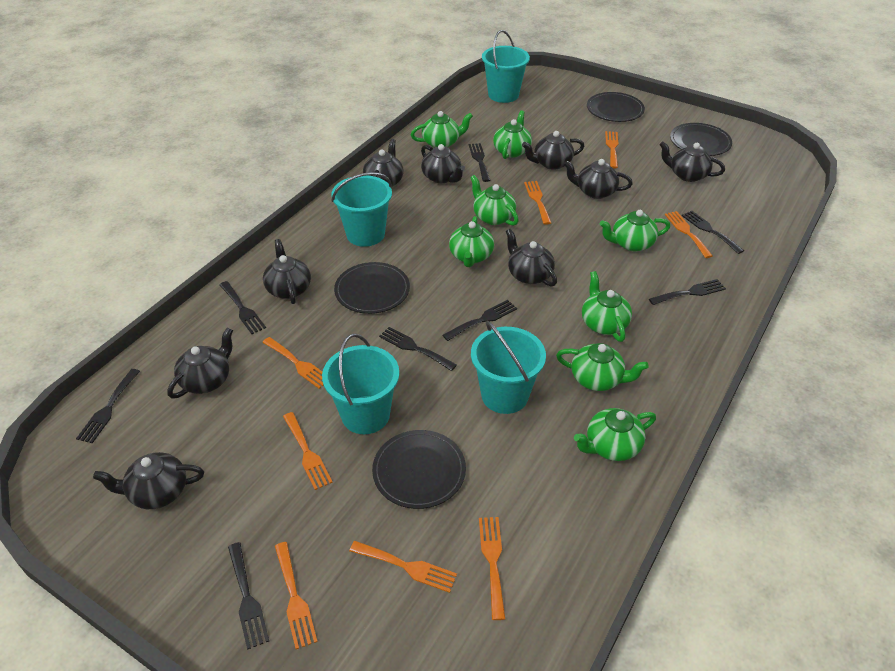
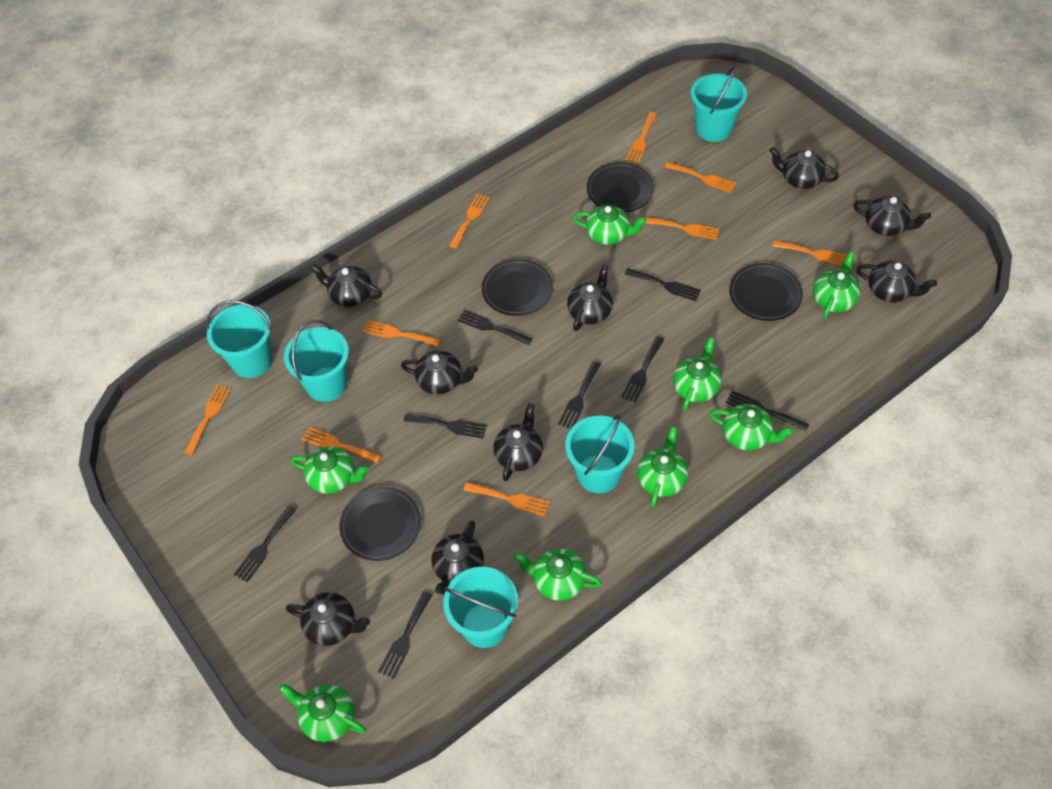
orange fork: 8 -> 9
turquoise bucket: 4 -> 5

